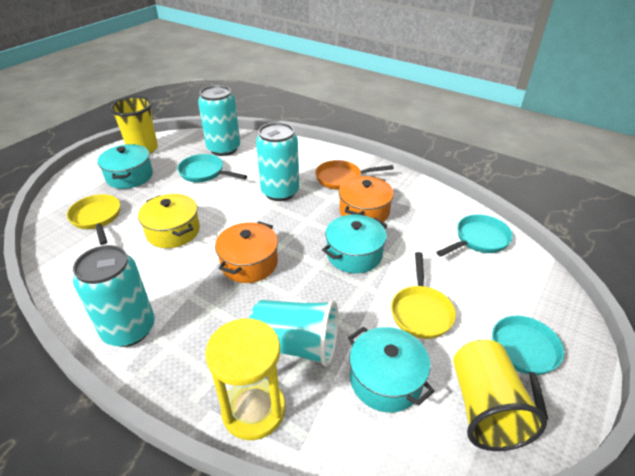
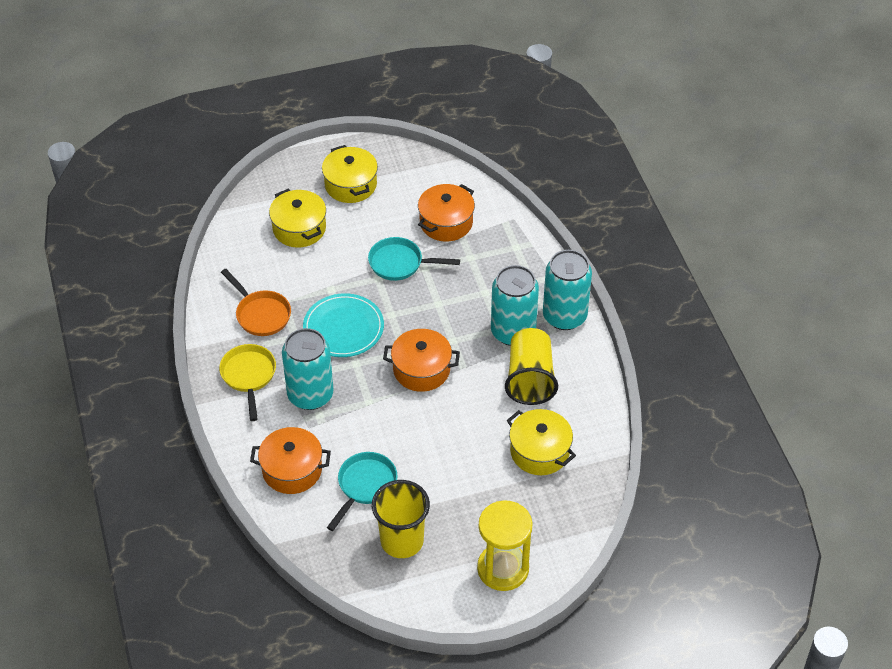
orange pot: 2 -> 3
turquoise cup: 1 -> 0
turquoise pan: 3 -> 2
turquoise plate: 0 -> 1
turquoise pot: 3 -> 0
yellow pan: 2 -> 1
yellow pot: 1 -> 3

